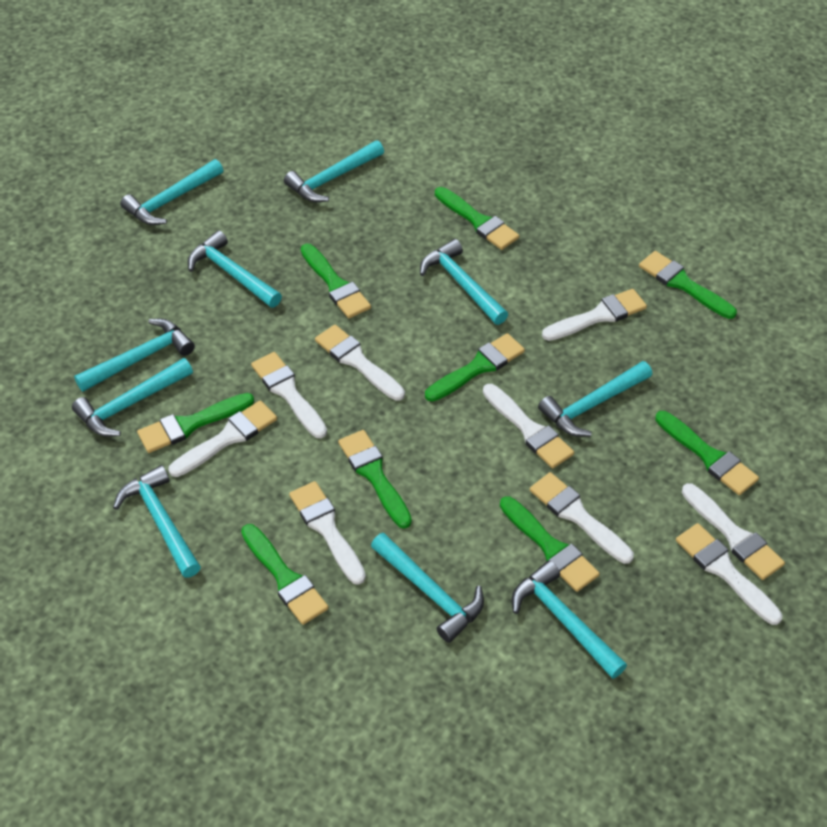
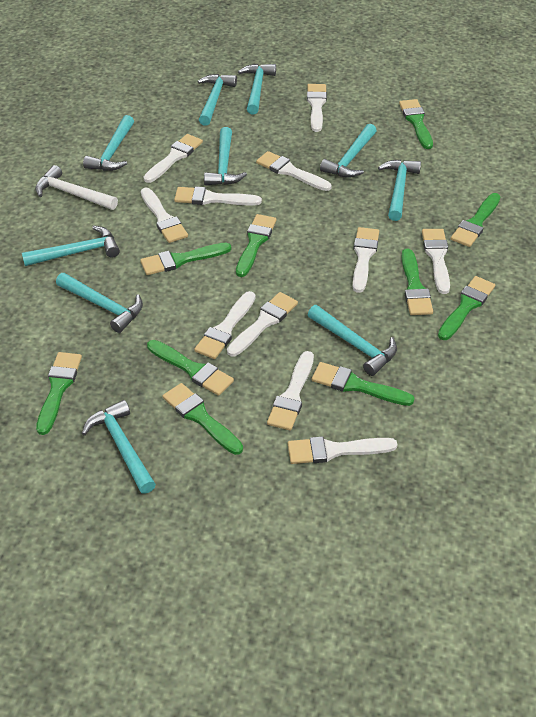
green brush: 9 -> 10
white brush: 9 -> 11
white hammer: 0 -> 1

